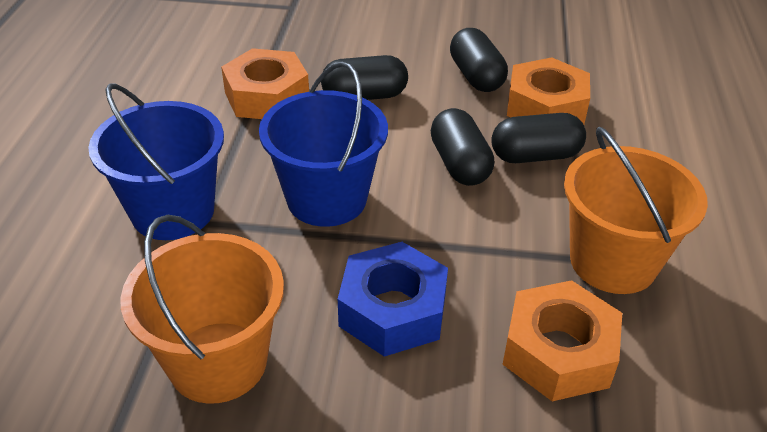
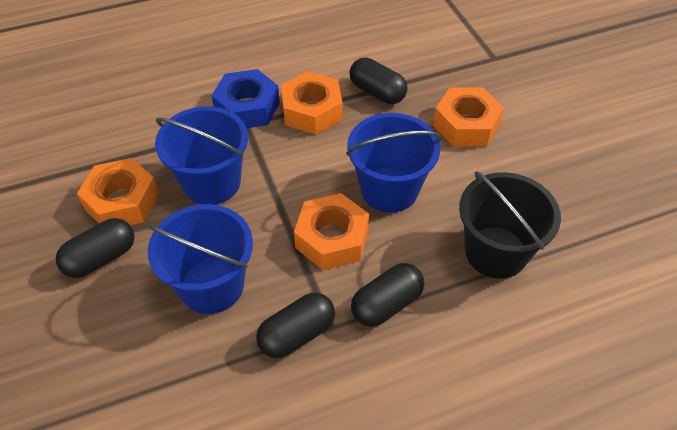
black bucket: 0 -> 1
blue bucket: 2 -> 3
orange bucket: 2 -> 0
orange nut: 3 -> 4

